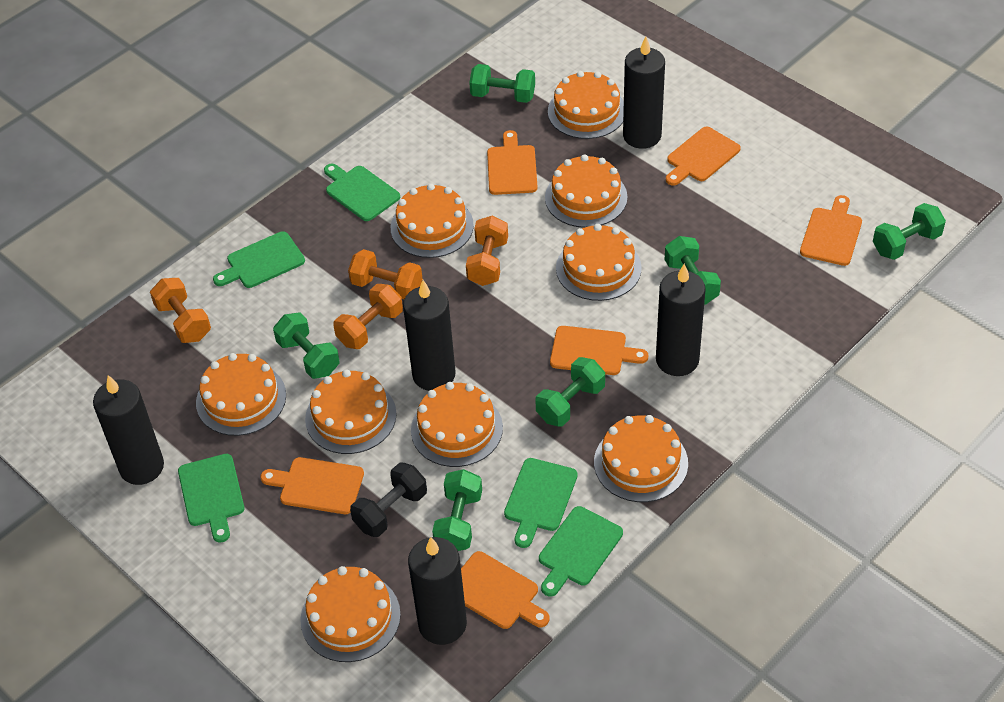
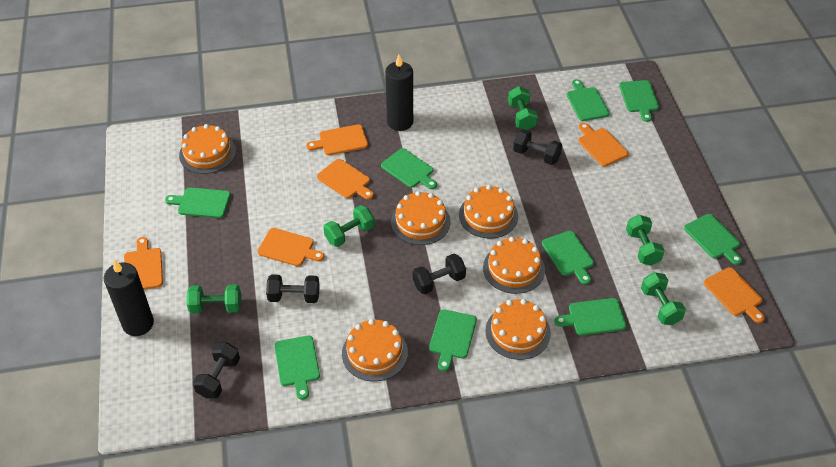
black candle: 5 -> 2
black dumbbell: 1 -> 4
green cutting board: 5 -> 9
green dumbbell: 6 -> 5
orange cake: 9 -> 6
orange dumbbell: 4 -> 0

